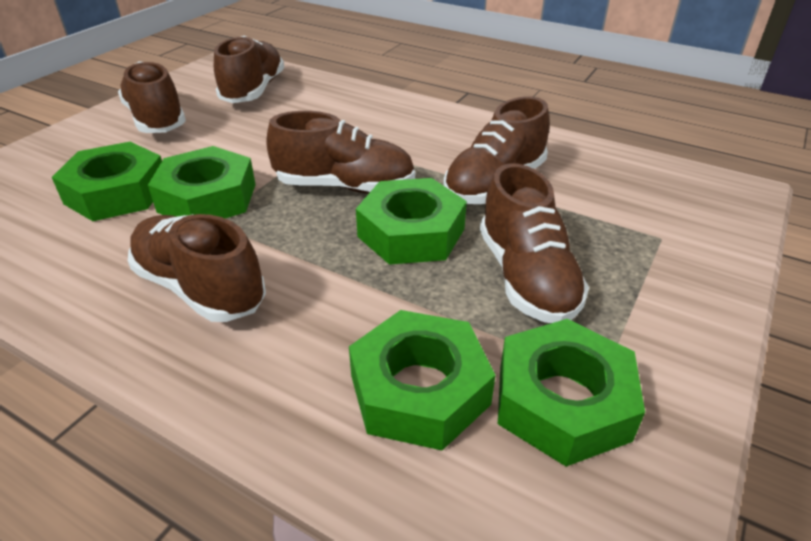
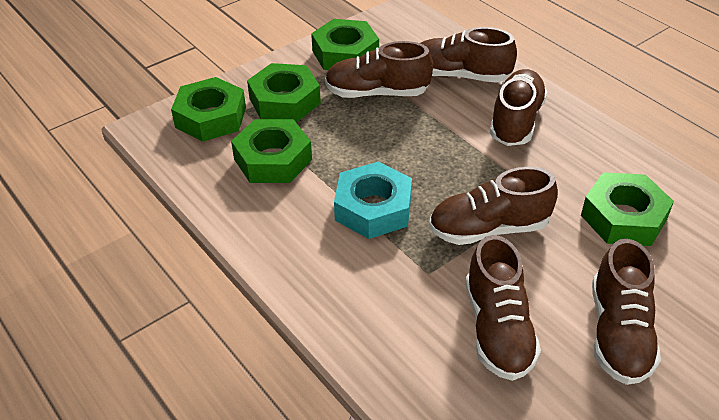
turquoise nut: 0 -> 1

